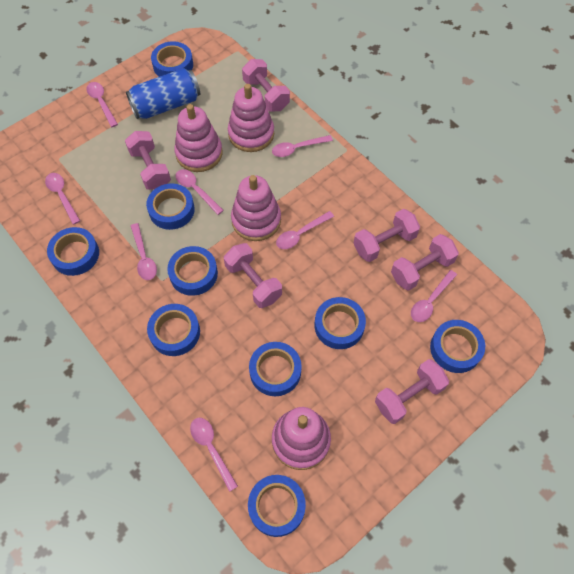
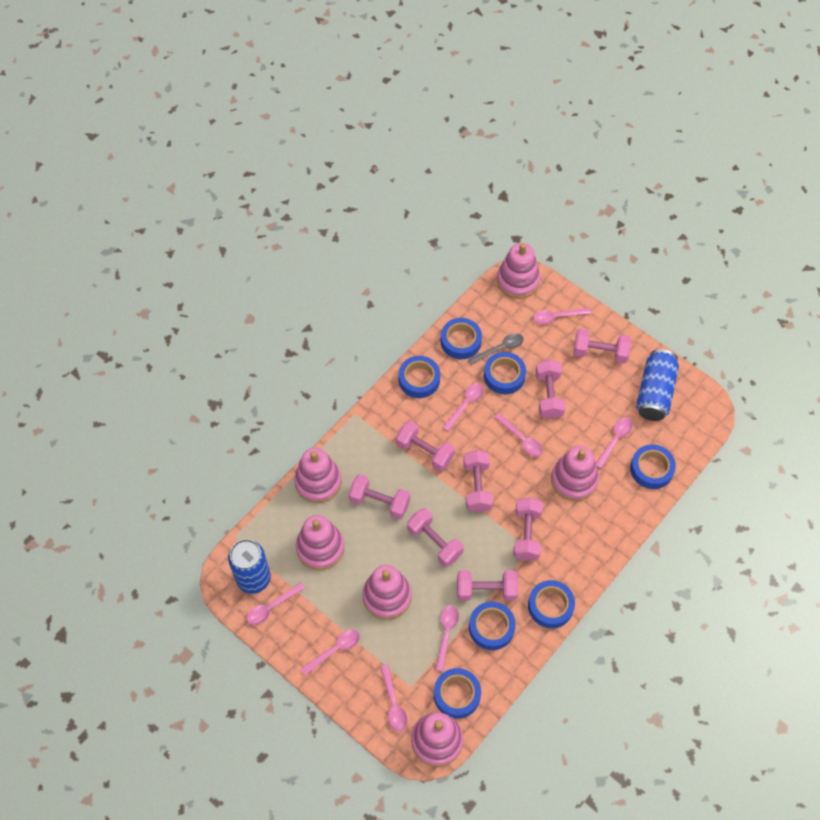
blue can: 1 -> 2
blue tape: 9 -> 7
grey spoon: 0 -> 1
pink dumbbell: 6 -> 8
pink stacking toy: 4 -> 6

